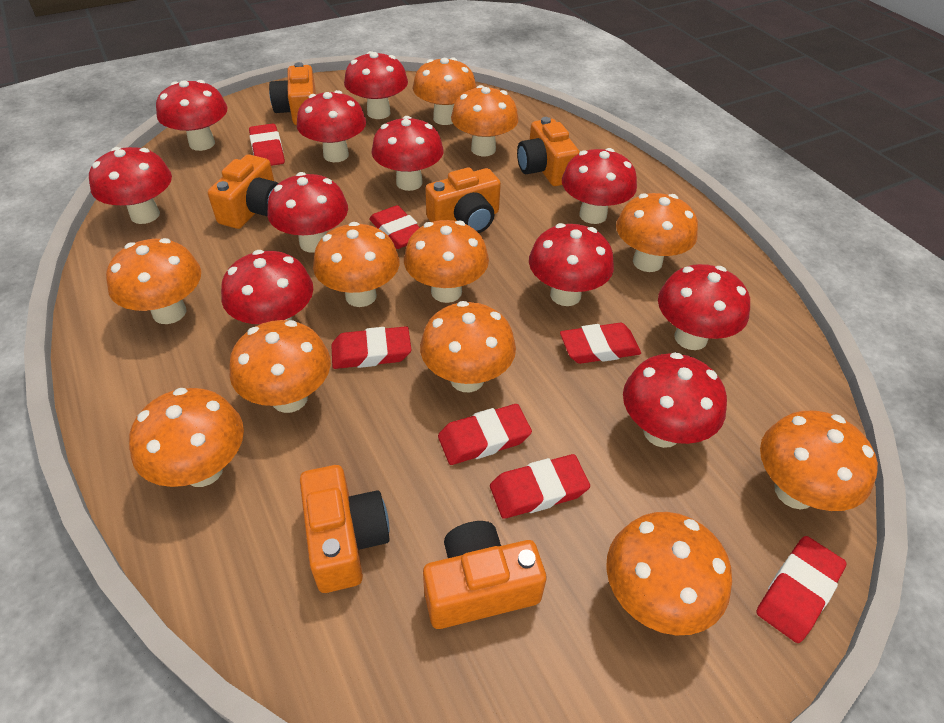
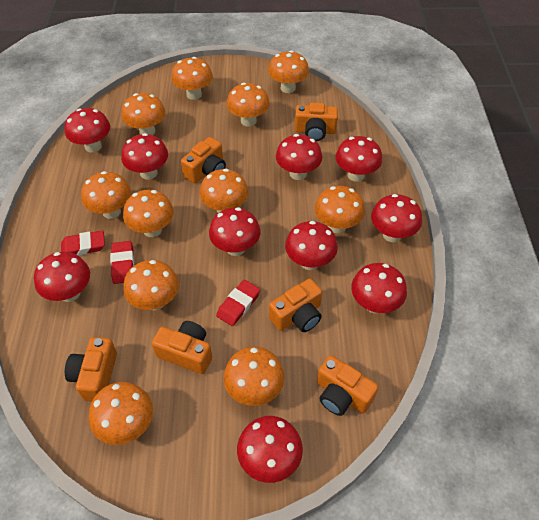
red eraser: 7 -> 3
red mushroom: 11 -> 10

